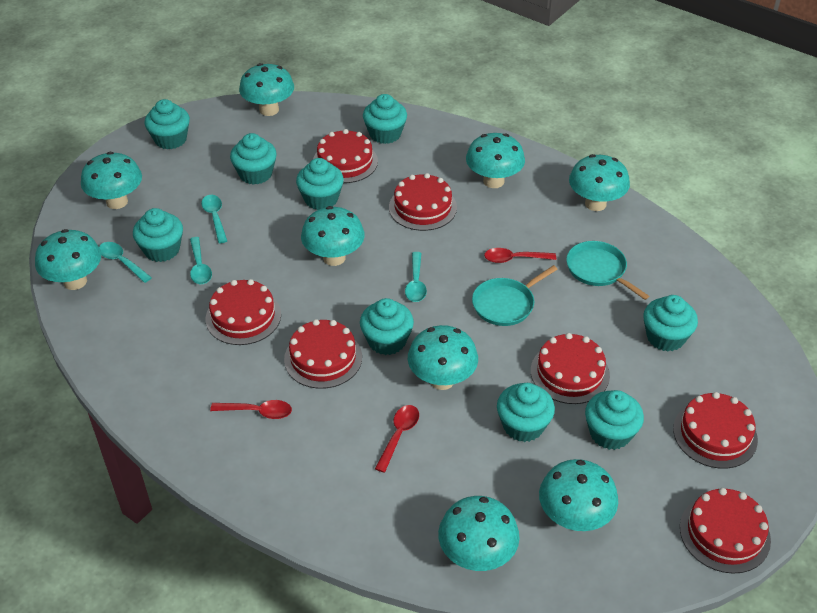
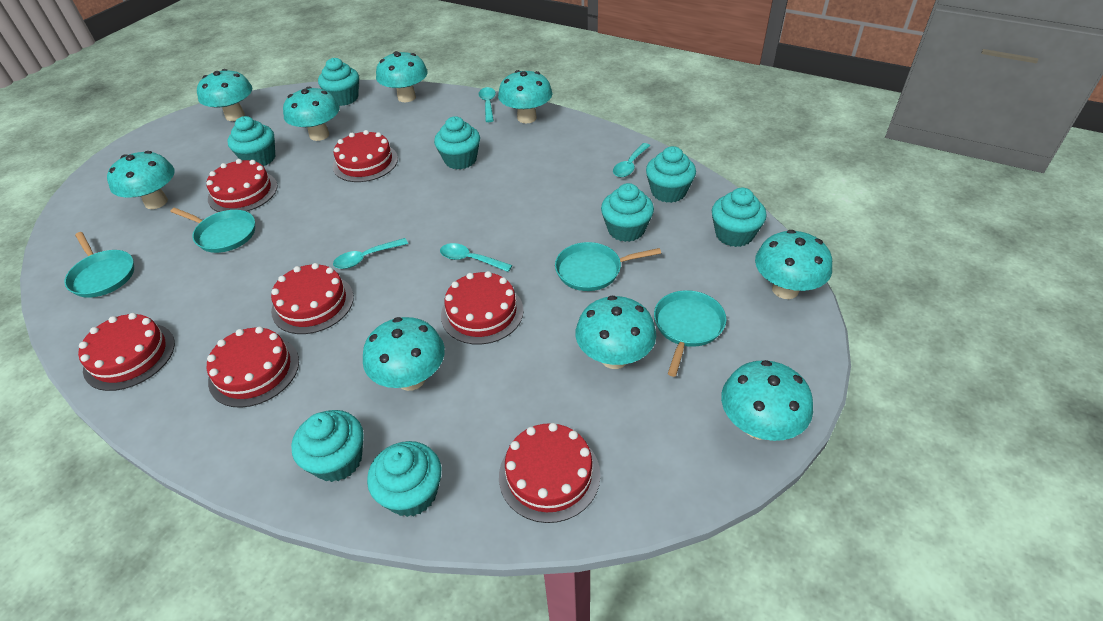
red spoon: 3 -> 0
turquoise cupcake: 9 -> 8
turquoise pan: 2 -> 4

